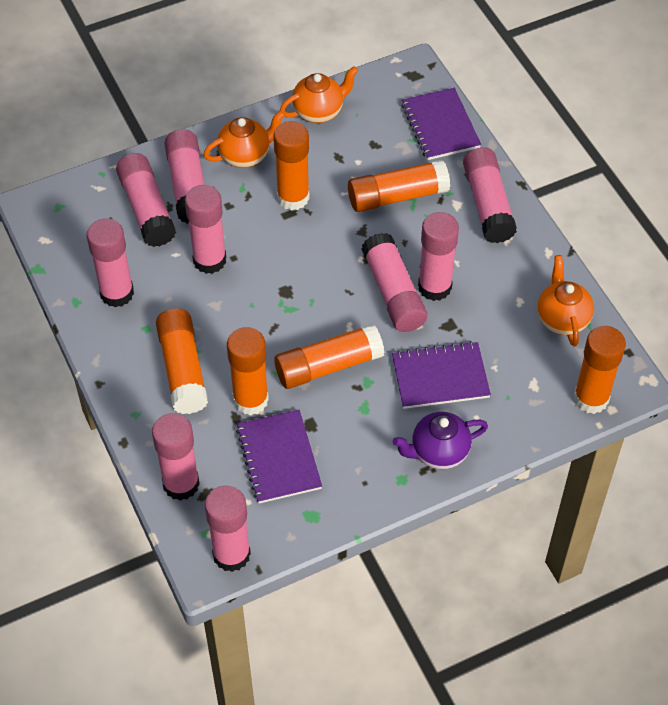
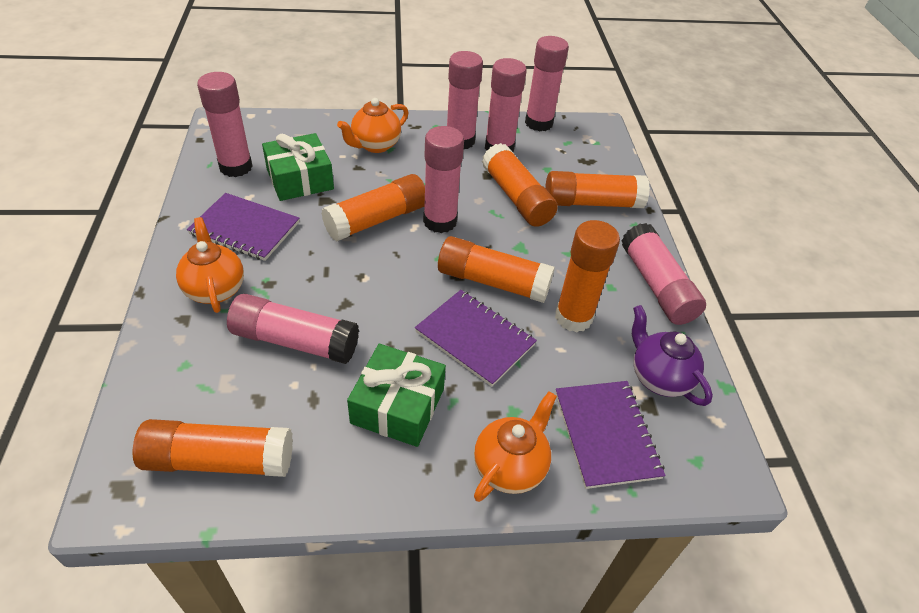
green gift: 0 -> 2
pink glue stick: 9 -> 7

